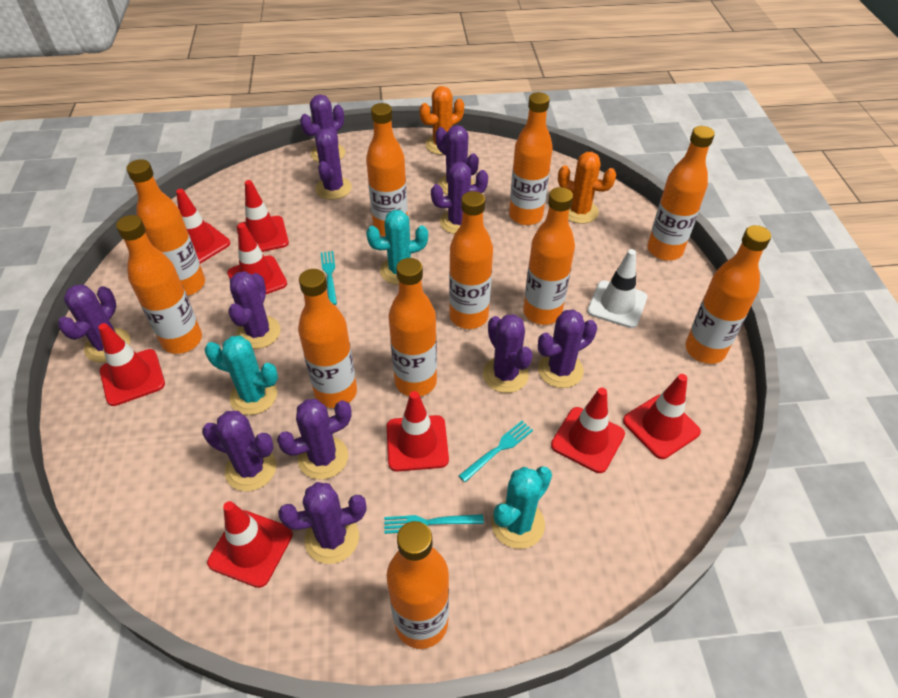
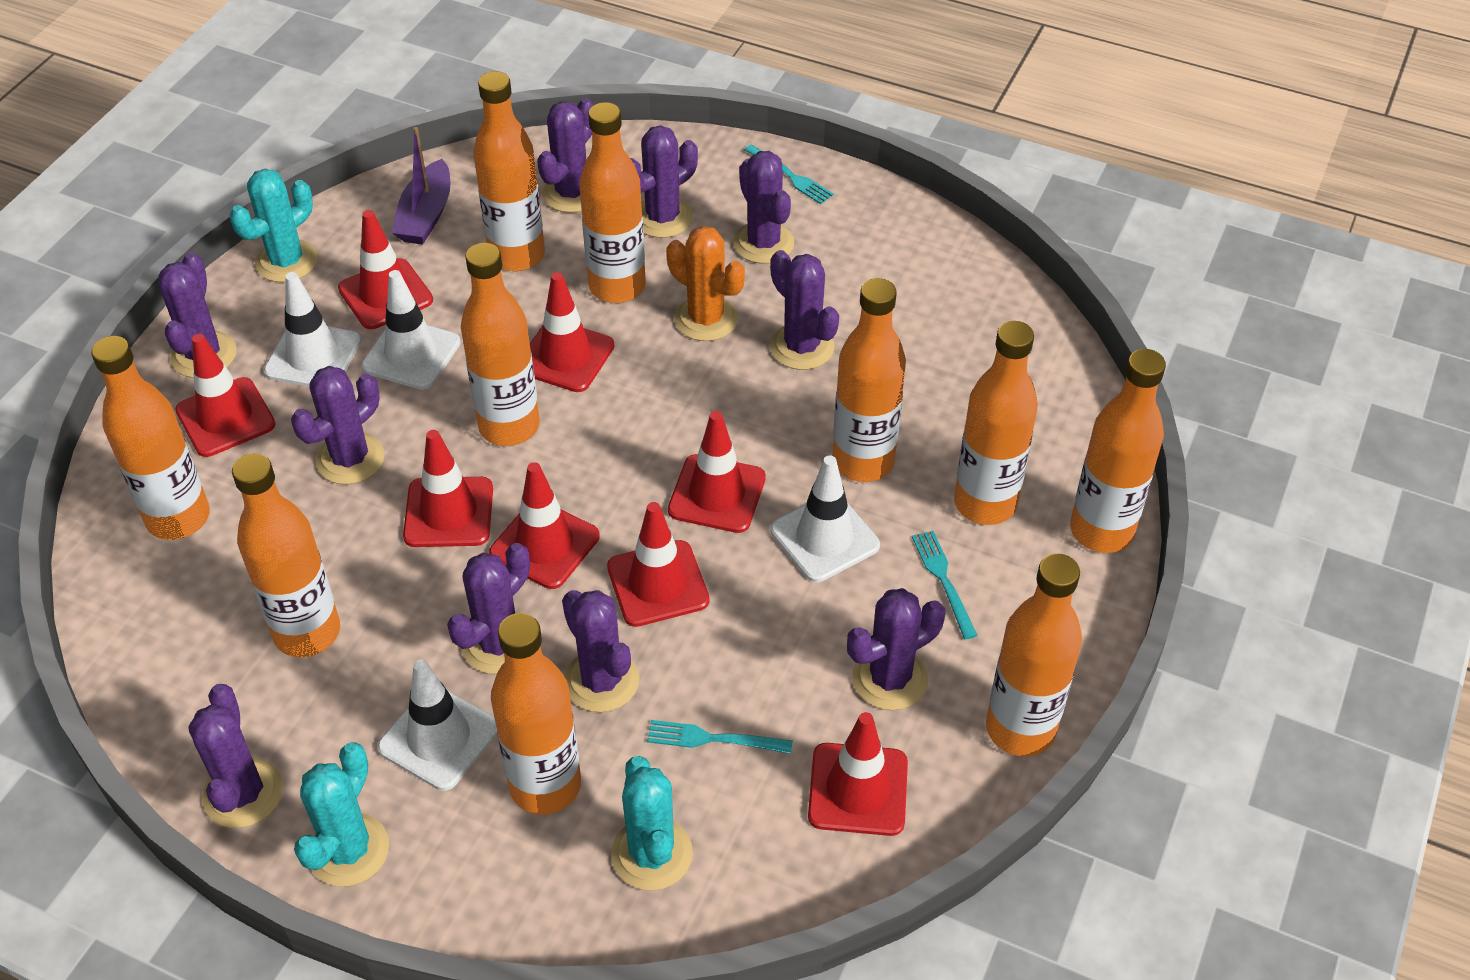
orange bottle: 11 -> 10
orange cactus: 2 -> 1
purple boat: 0 -> 1
purple cactus: 11 -> 10
white traffic cone: 1 -> 4

